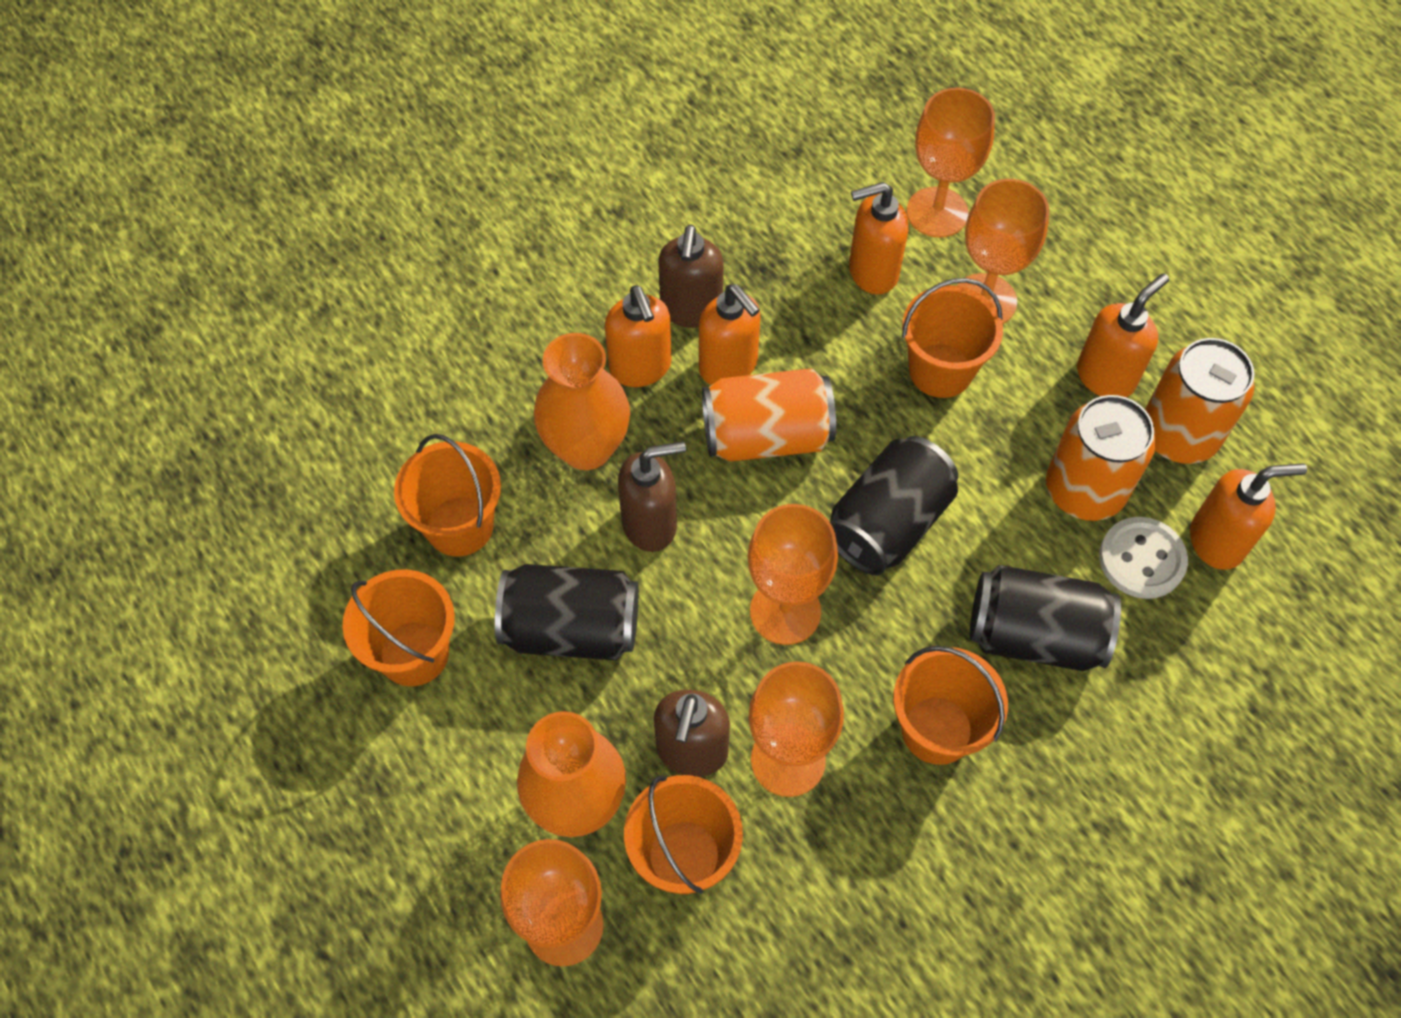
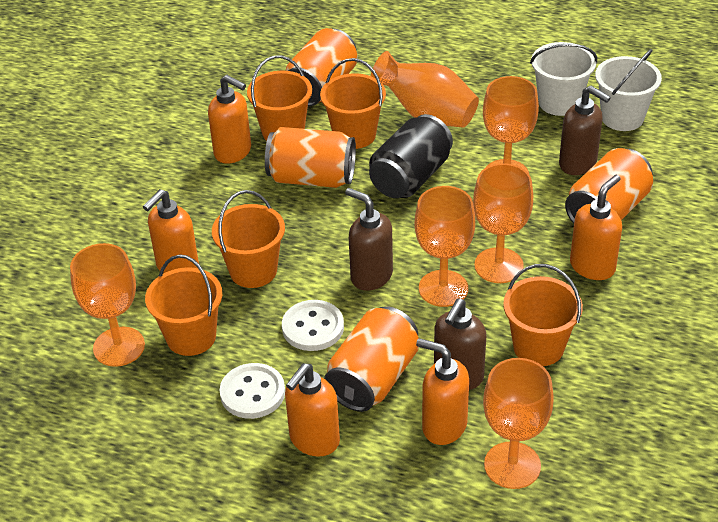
black can: 3 -> 1
orange can: 3 -> 4
orange vase: 2 -> 1
white bucket: 0 -> 2
white button: 1 -> 2

